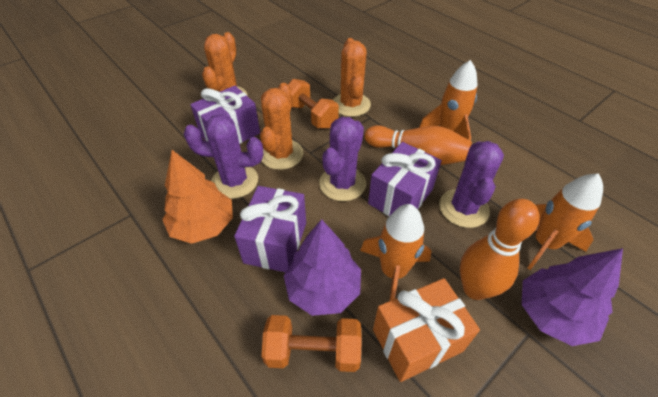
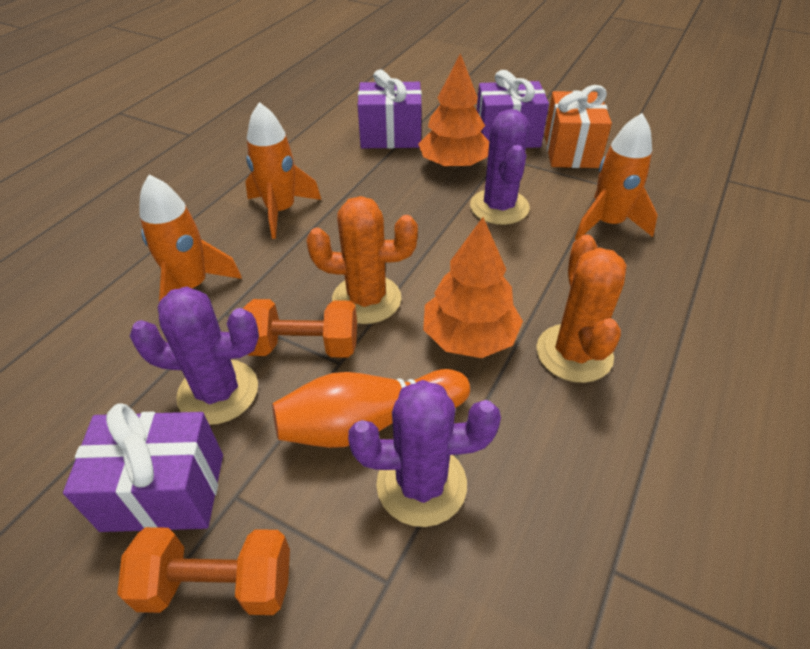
orange bowling pin: 2 -> 1
orange cactus: 3 -> 2
orange tree: 1 -> 2
purple tree: 2 -> 0

